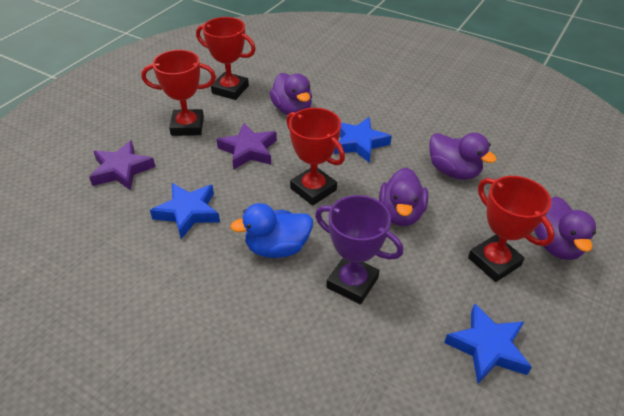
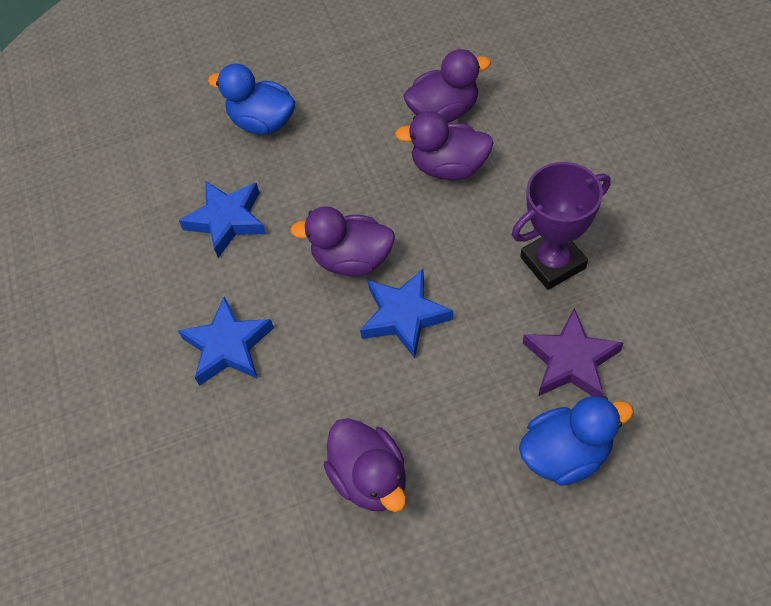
blue duck: 1 -> 2
purple star: 2 -> 1
red trophy: 4 -> 0

